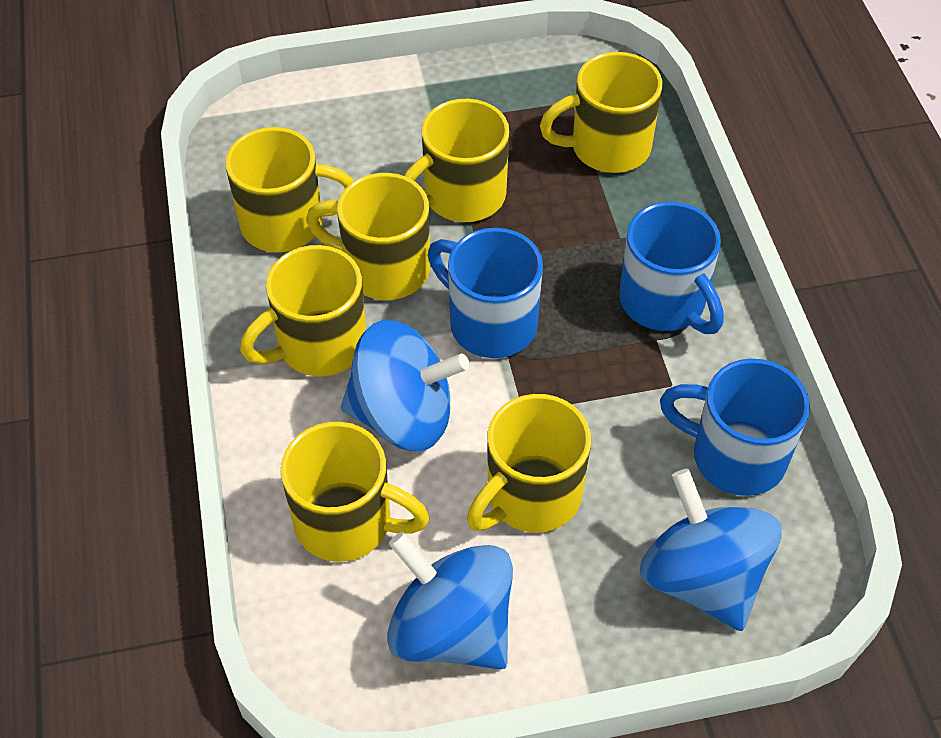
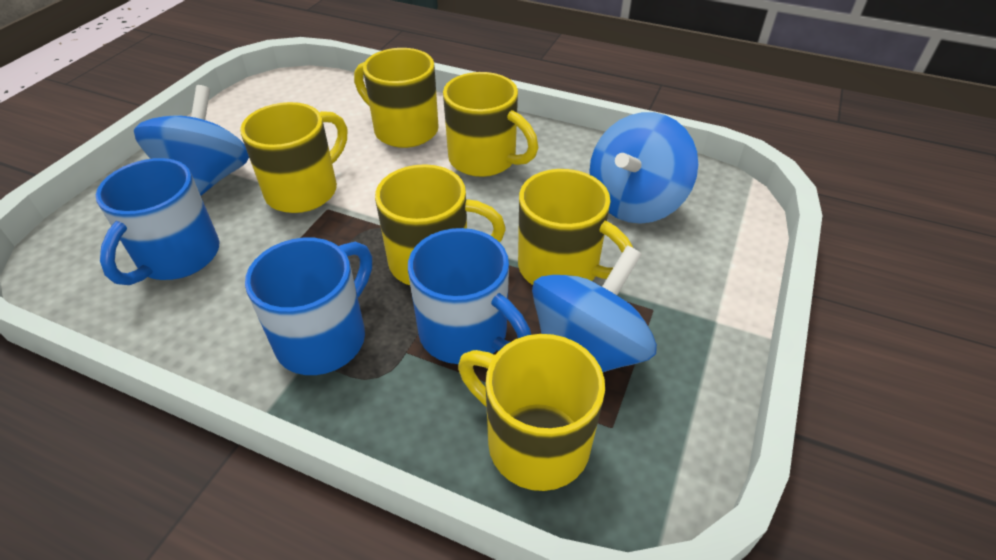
yellow mug: 7 -> 6

